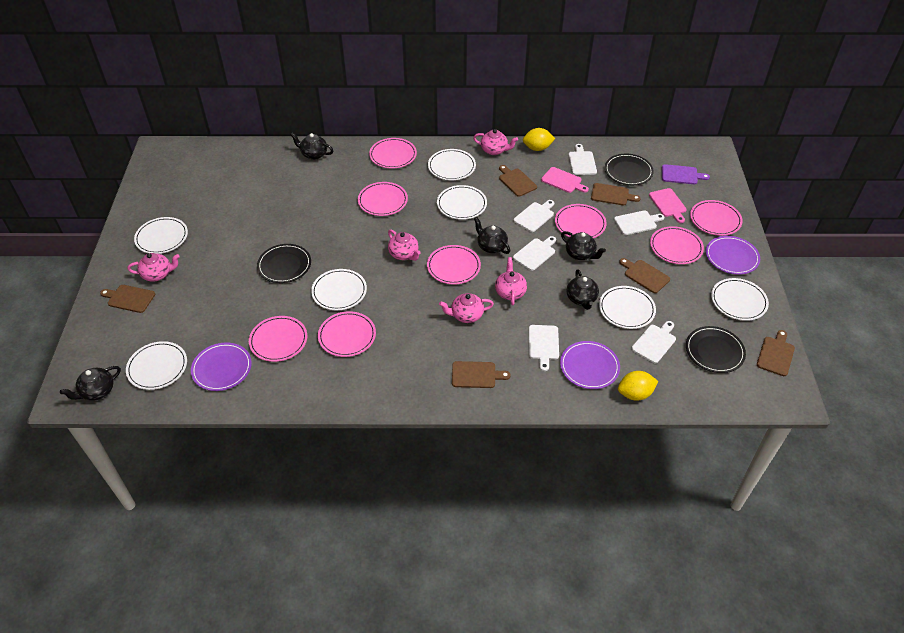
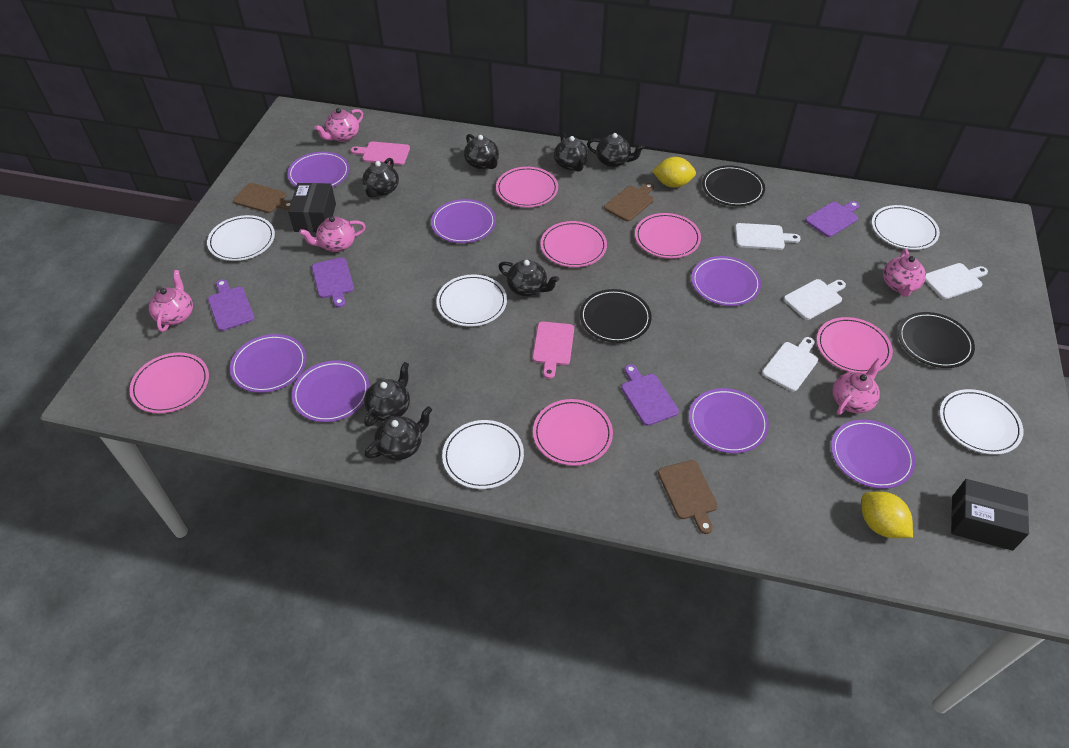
black box: 0 -> 2
black teapot: 5 -> 7
brown cutting board: 6 -> 3
pink plate: 8 -> 6
purple cutting board: 1 -> 4
purple plate: 3 -> 7
white cutting board: 6 -> 4
white plate: 7 -> 5

